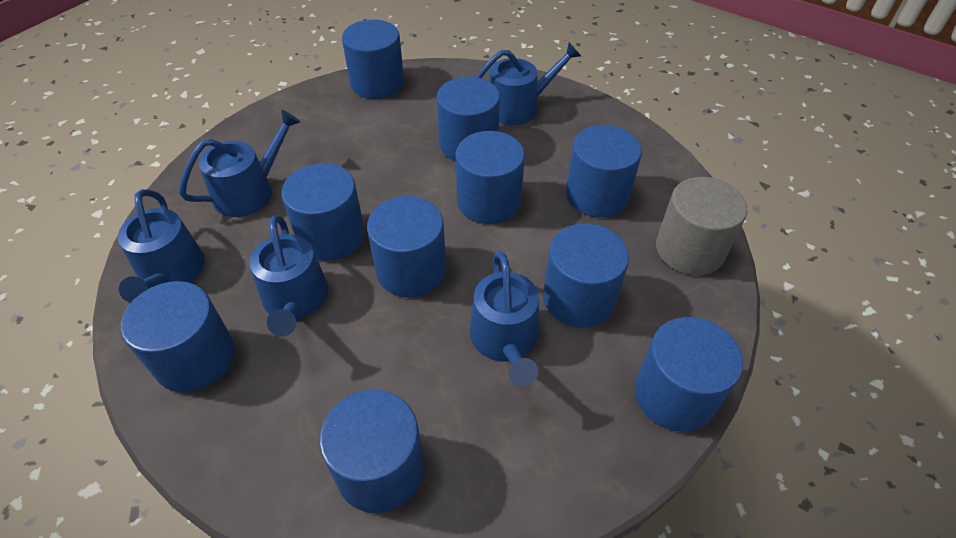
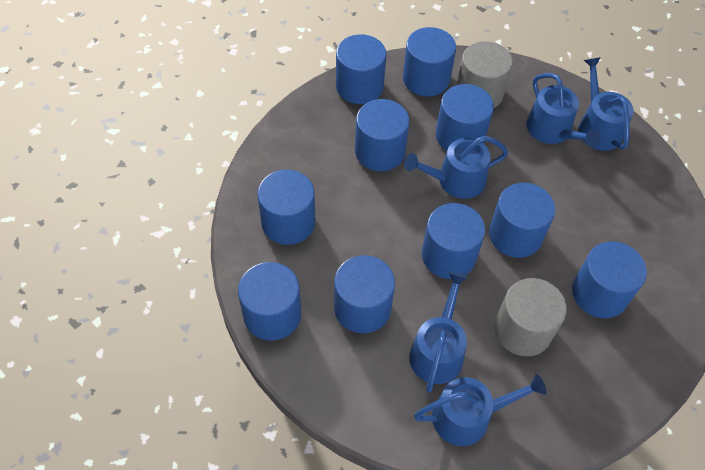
grey cylinder: 1 -> 2

